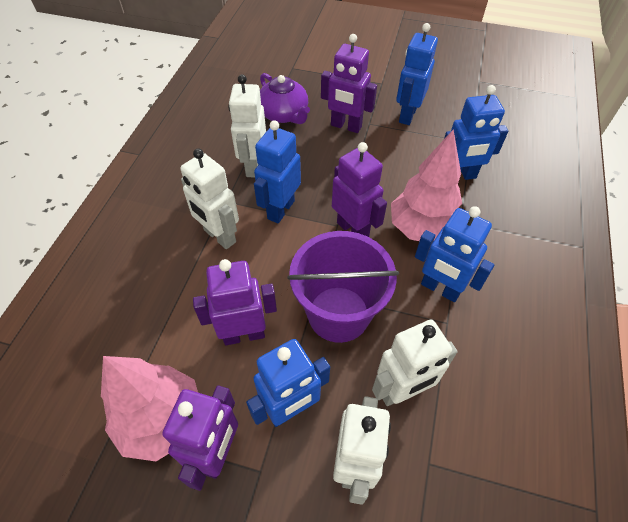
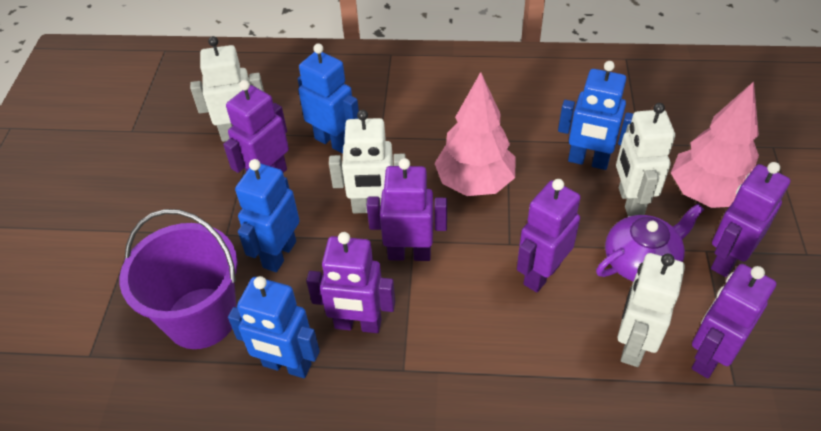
blue robot: 5 -> 4
purple robot: 4 -> 6

